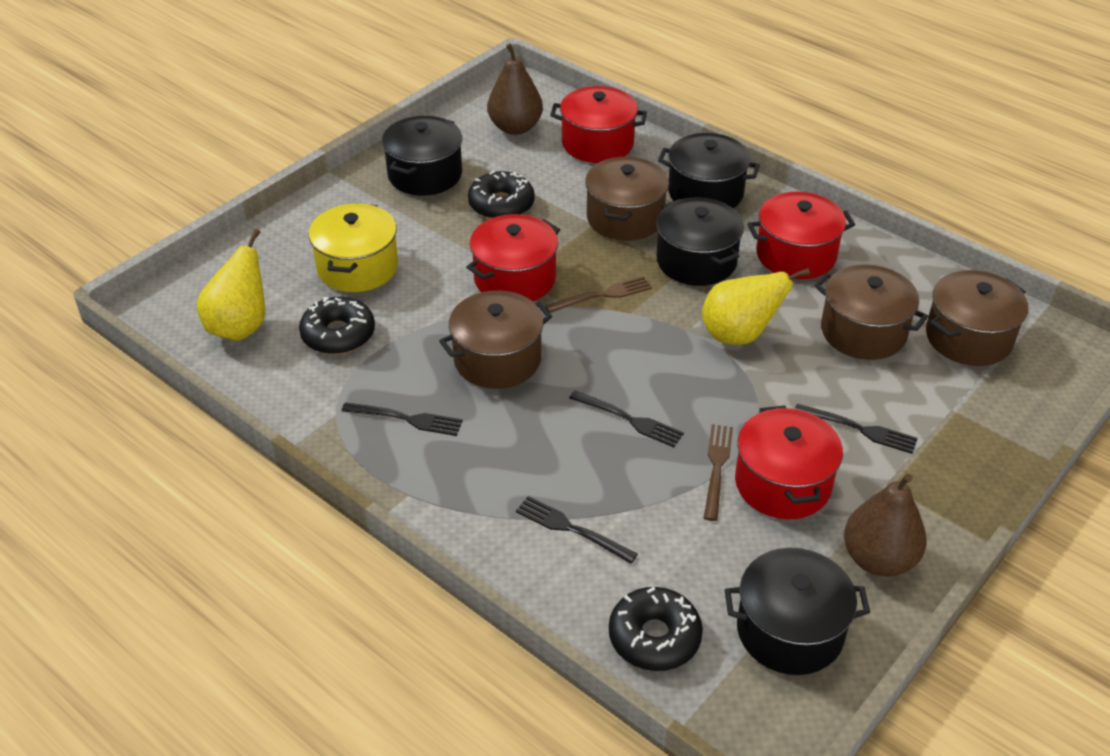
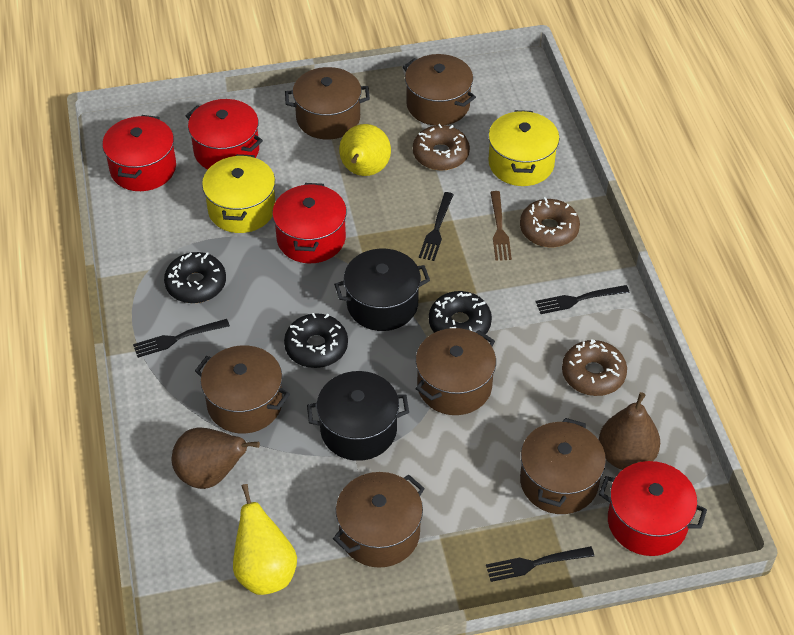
black pot: 4 -> 2
brown donut: 0 -> 3
brown fork: 2 -> 1
brown pot: 4 -> 6
yellow pot: 1 -> 2

